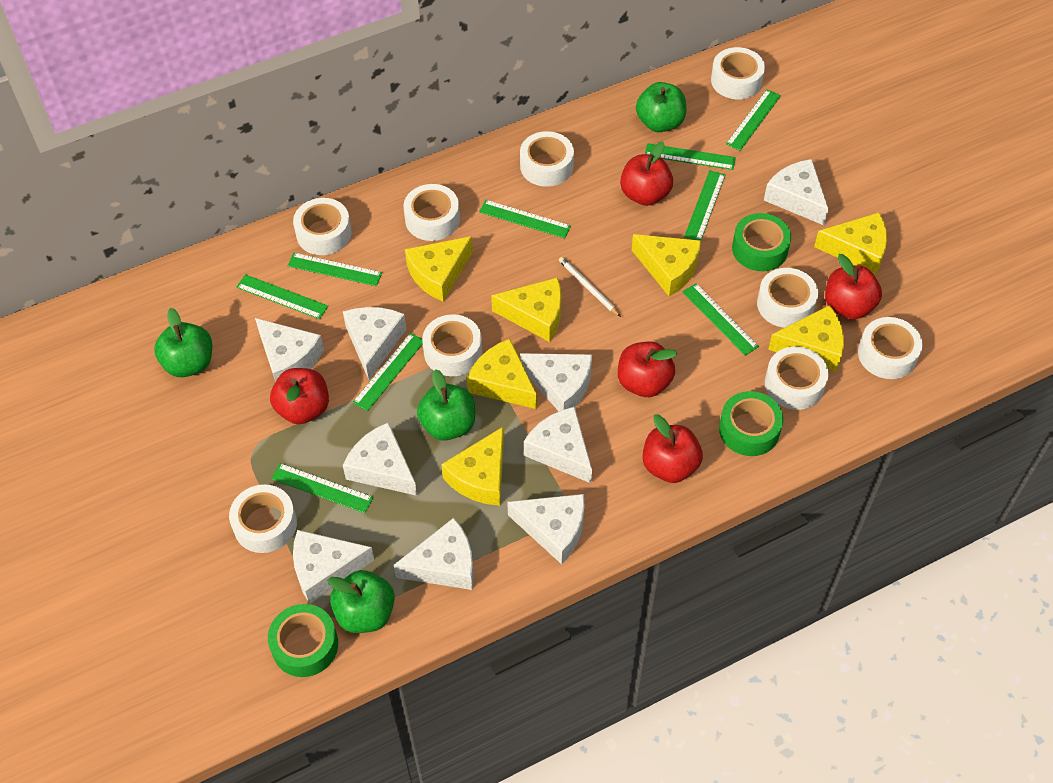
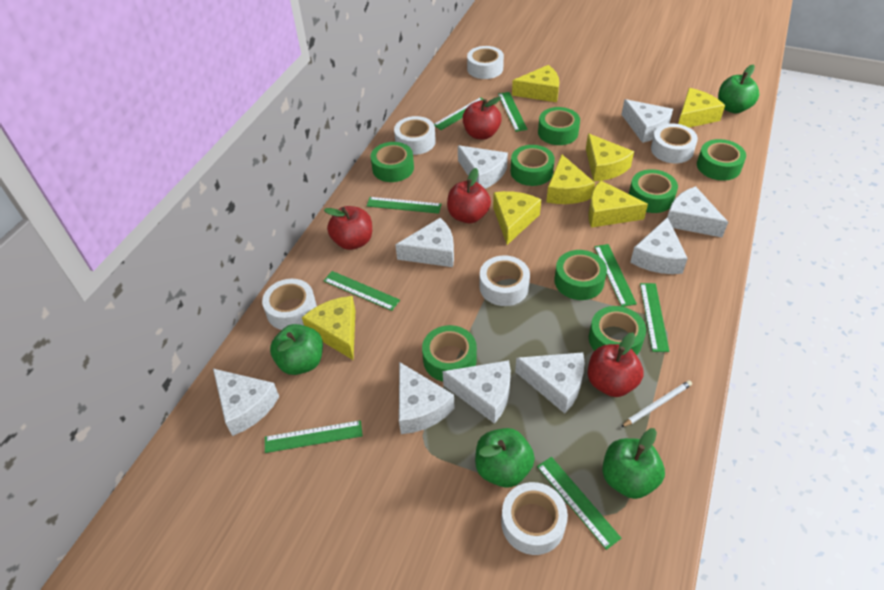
green ruler: 9 -> 8
green tape: 3 -> 8
red apple: 5 -> 4
white tape: 9 -> 6

